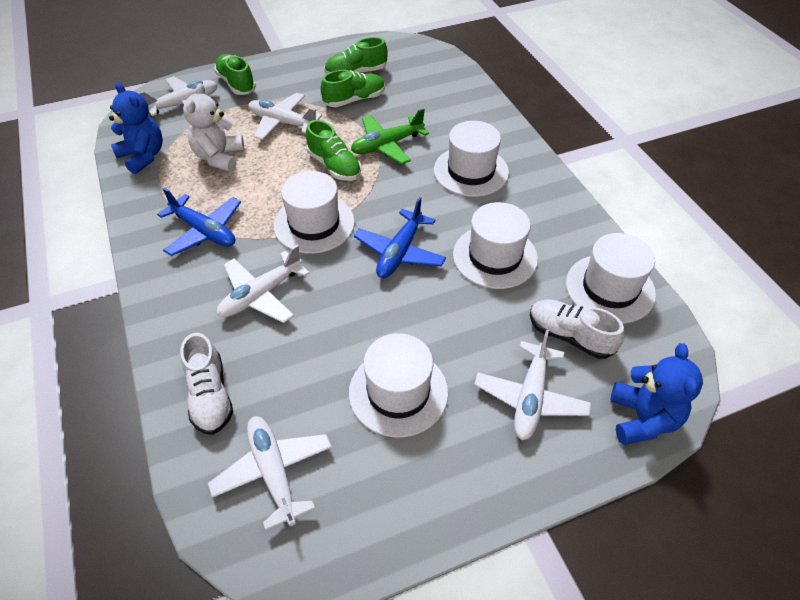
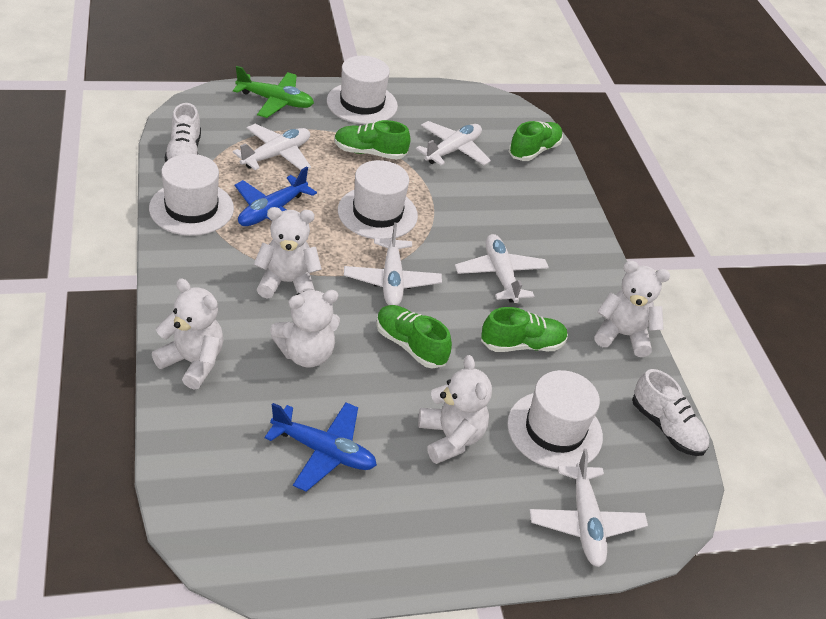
blue teddy bear: 2 -> 0
white hat: 5 -> 4
white teddy bear: 1 -> 5

